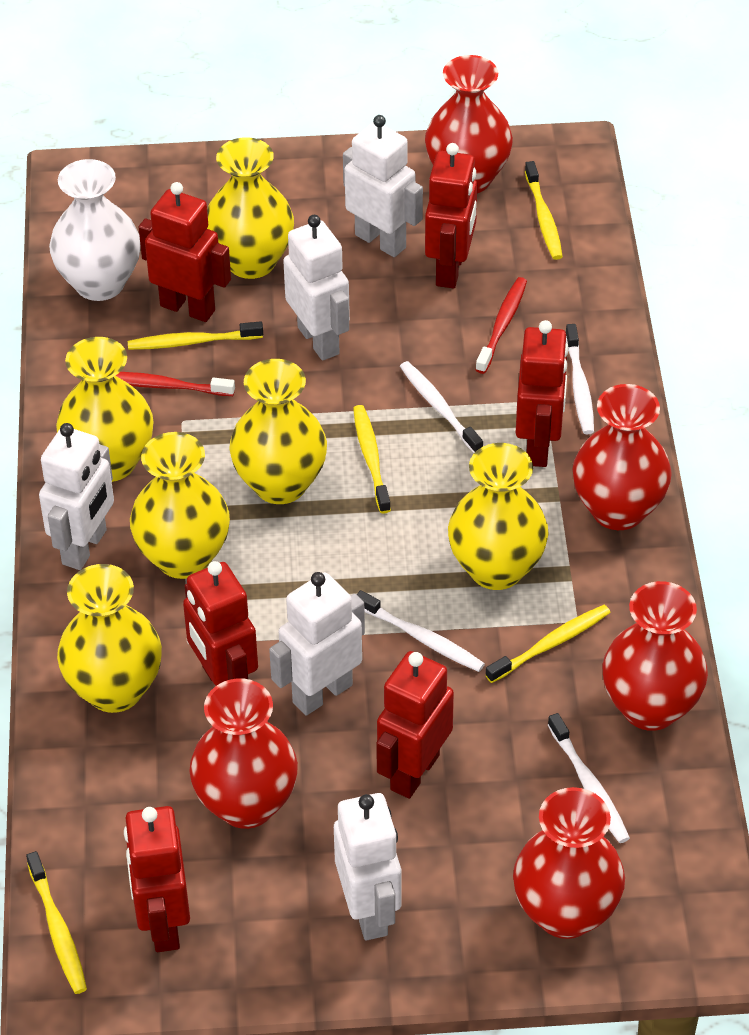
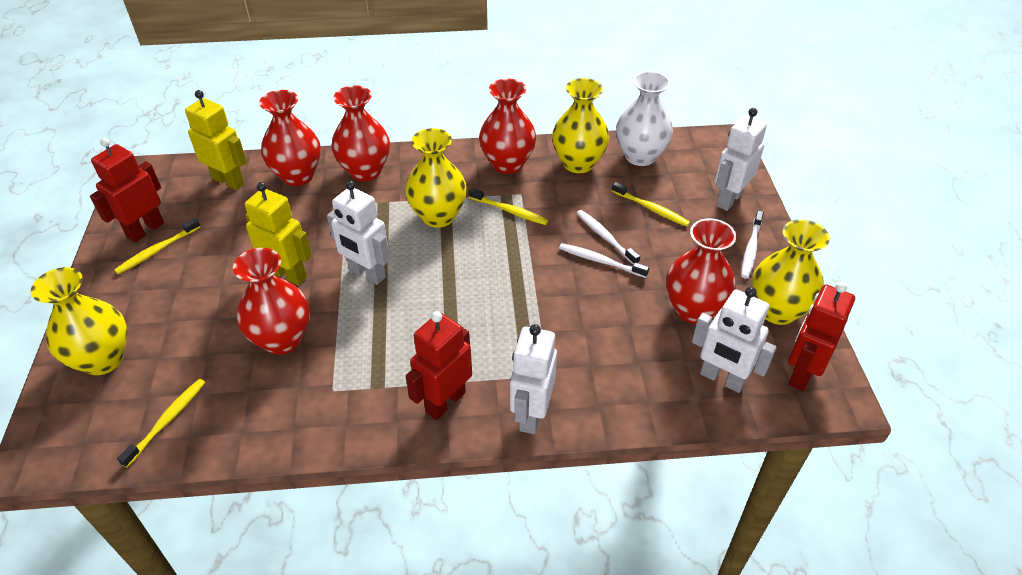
red robot: 6 -> 3
red toothbrush: 2 -> 0
white robot: 5 -> 4
white toothbrush: 4 -> 3
yellow robot: 0 -> 2
yellow toothbrush: 5 -> 4
yellow vase: 6 -> 4

